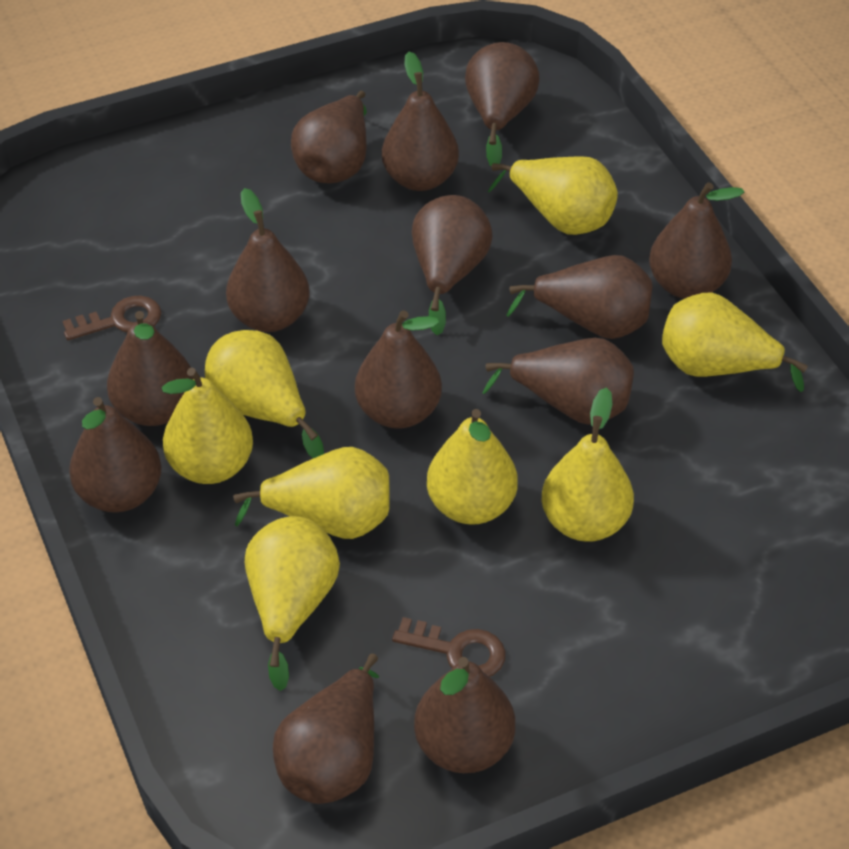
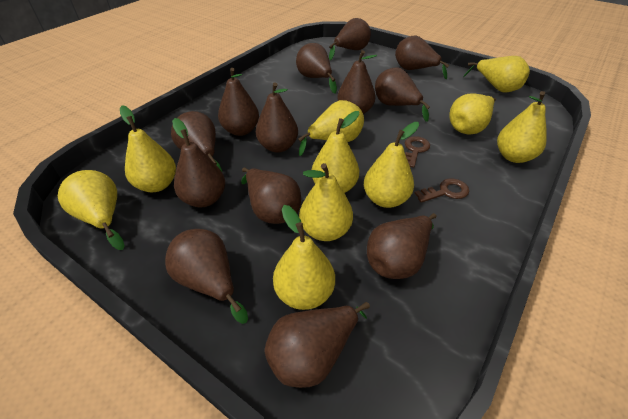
yellow pear: 8 -> 10

